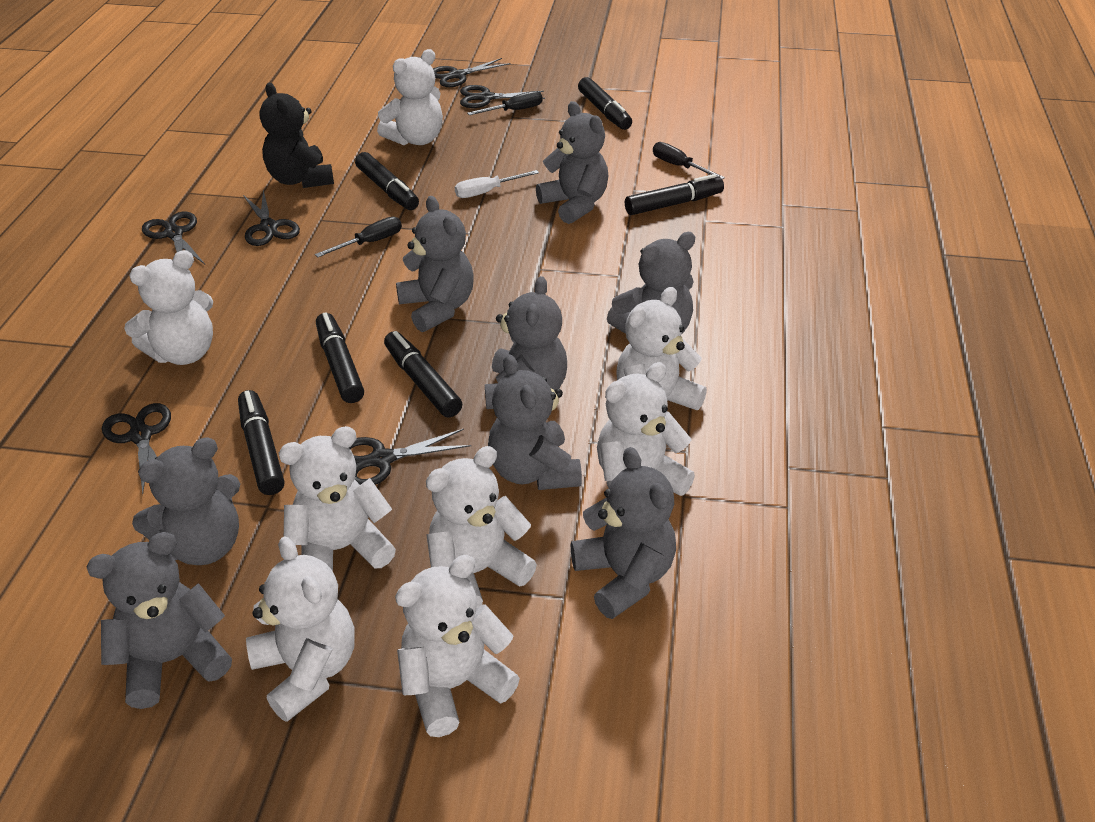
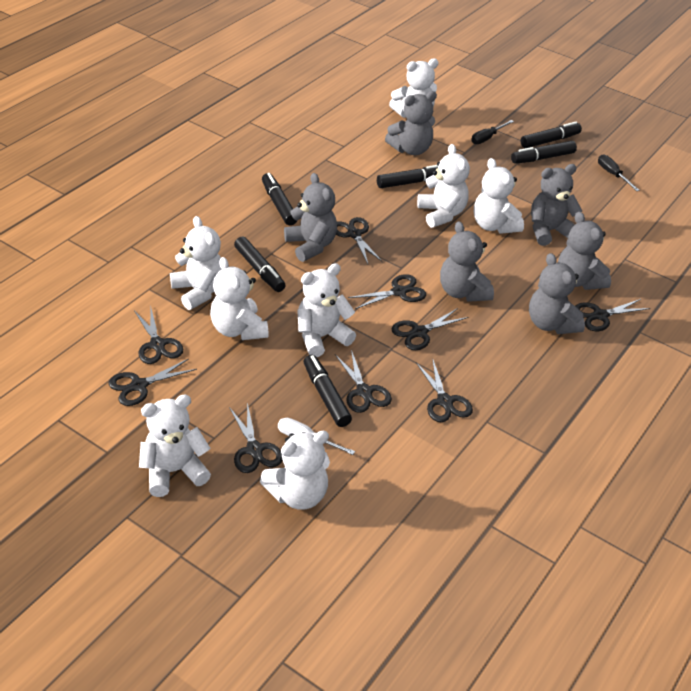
black scissors: 6 -> 9
black screwdriver: 3 -> 2
black teddy bear: 1 -> 0
grey teddy bear: 8 -> 6

